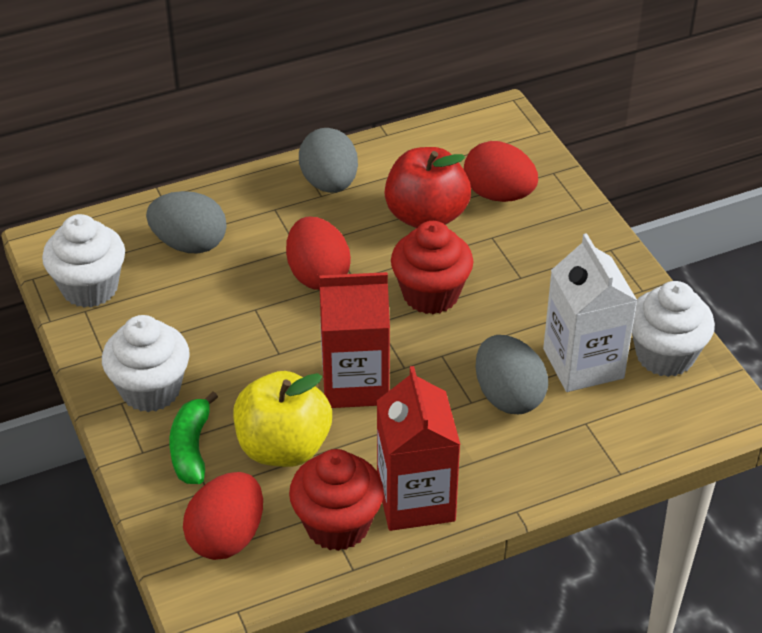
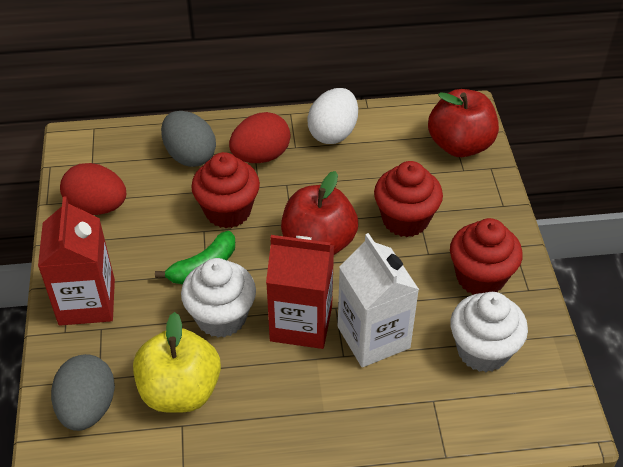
grey egg: 3 -> 2
red apple: 1 -> 2
red cupcake: 2 -> 3
red egg: 3 -> 2
white cupcake: 3 -> 2
white egg: 0 -> 1

